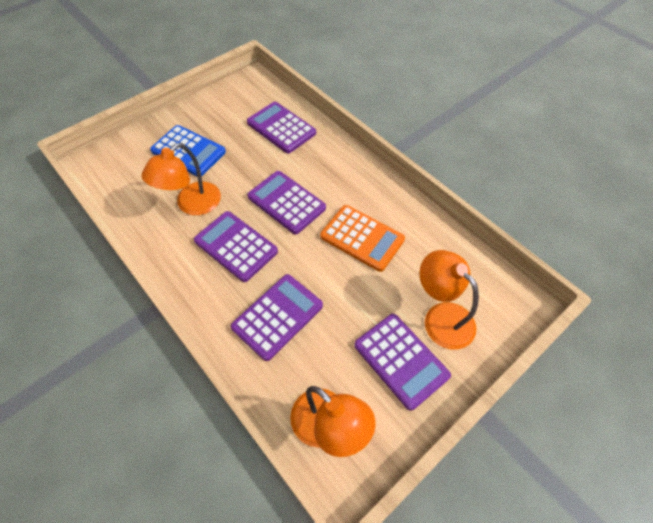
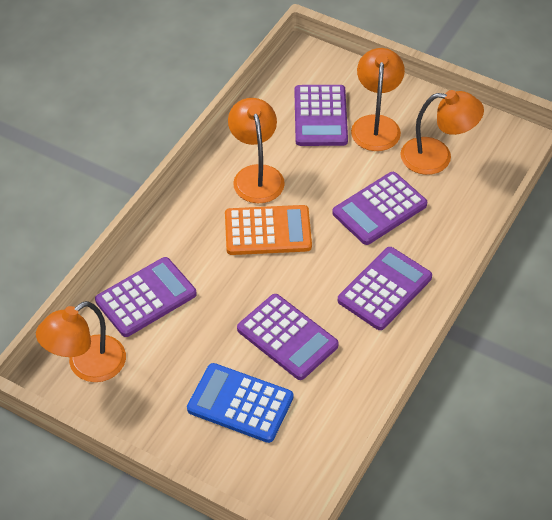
orange lamp: 3 -> 4

